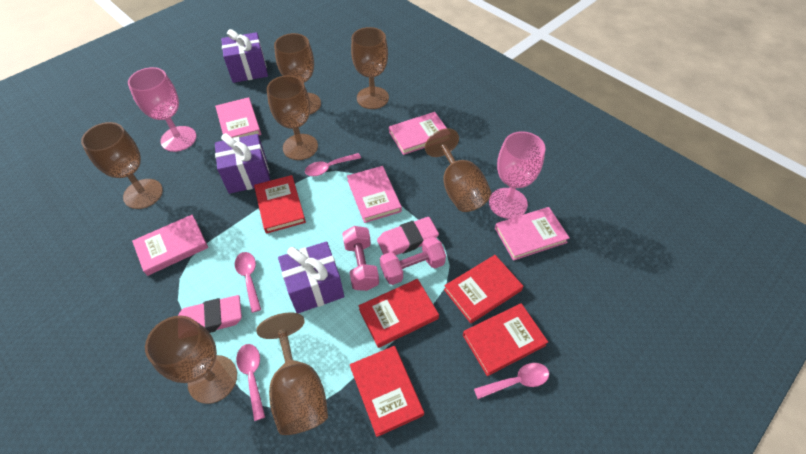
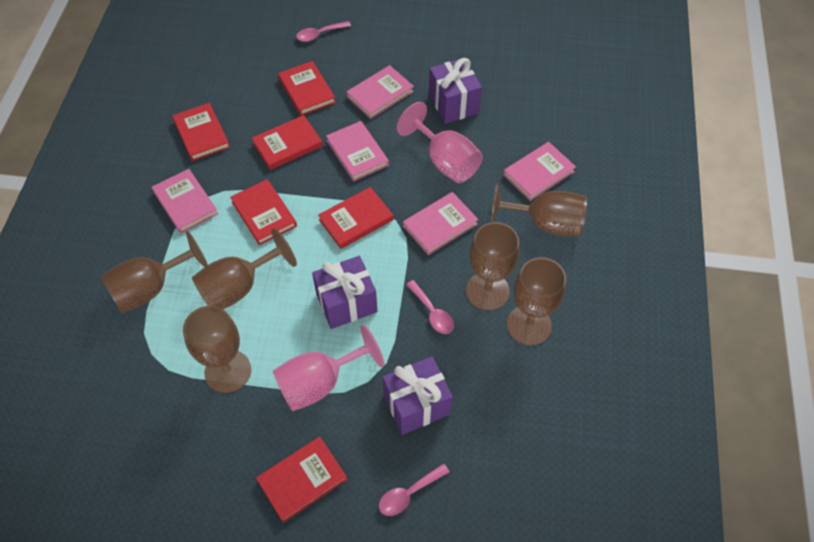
brown goblet: 7 -> 6
pink dumbbell: 2 -> 0
pink eraser: 2 -> 0
pink spoon: 4 -> 3
red book: 5 -> 6

